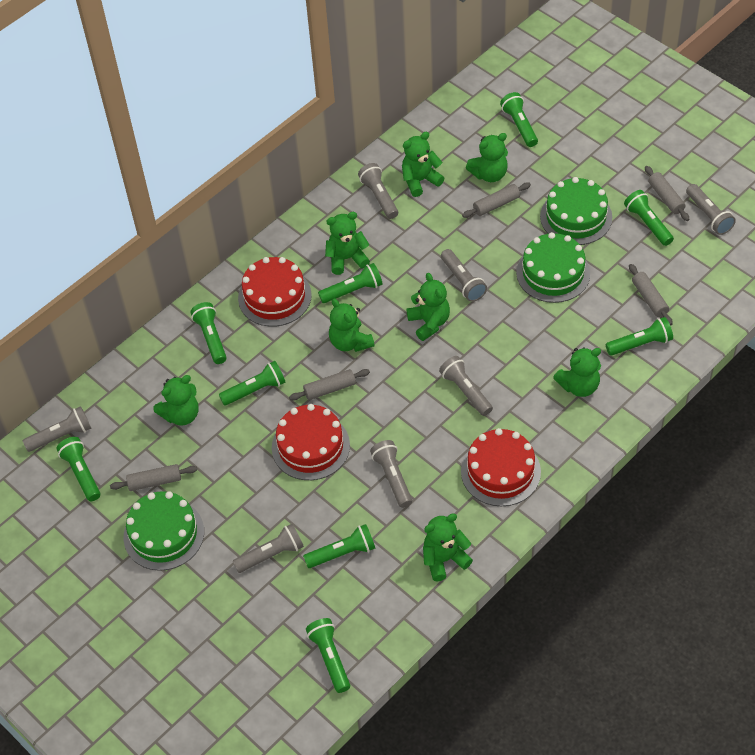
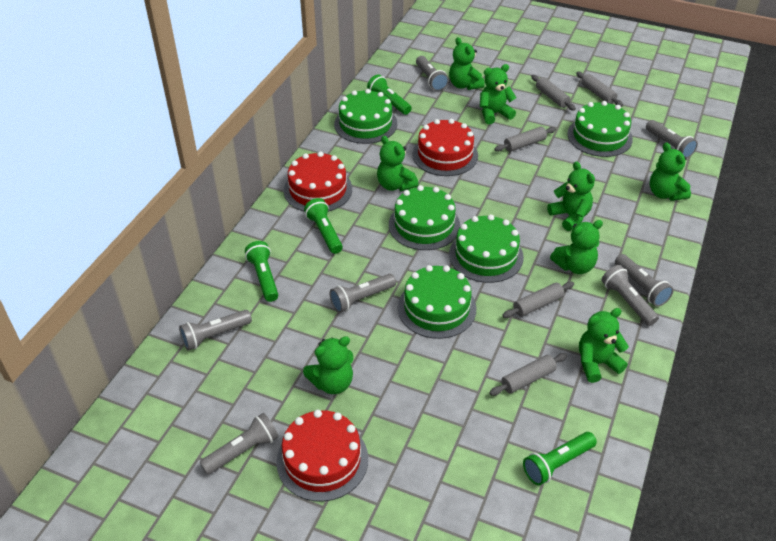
green cake: 3 -> 5
green flashlight: 9 -> 4

